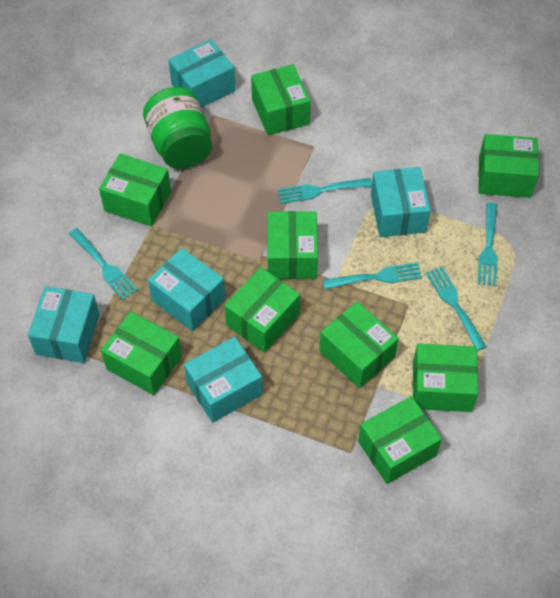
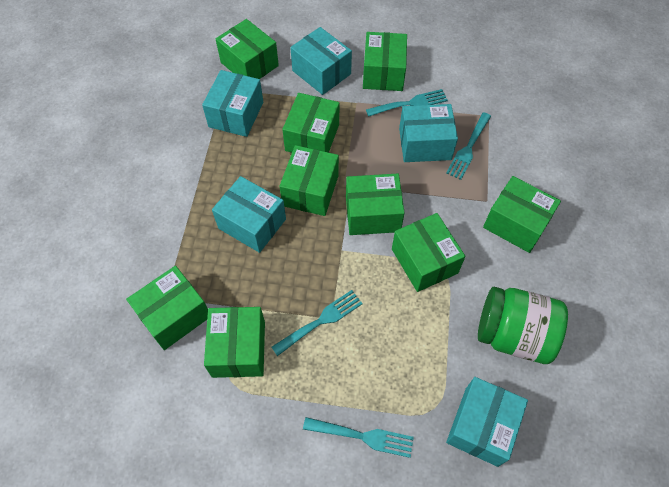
turquoise fork: 5 -> 4

